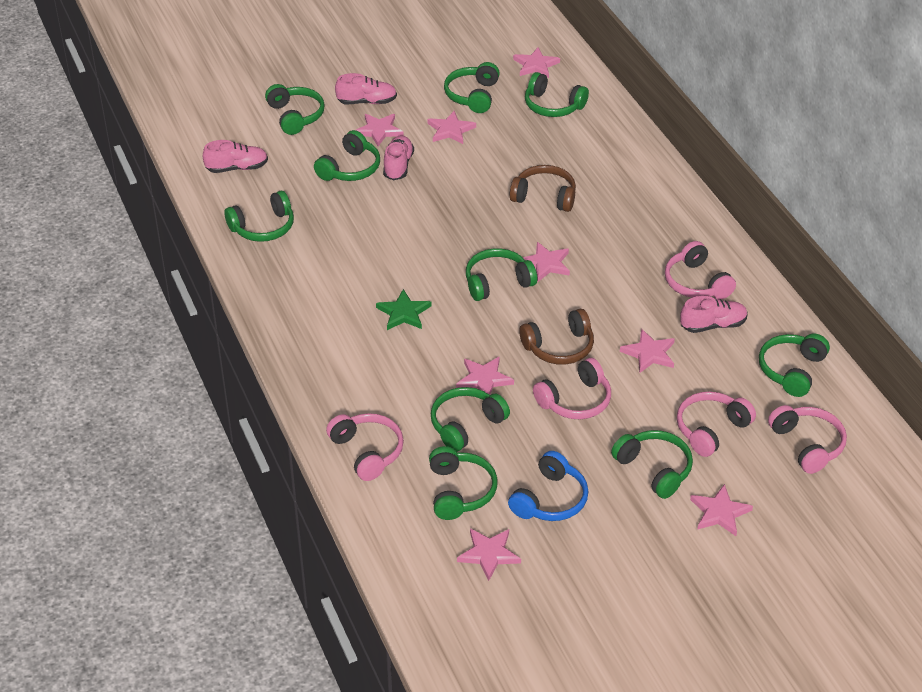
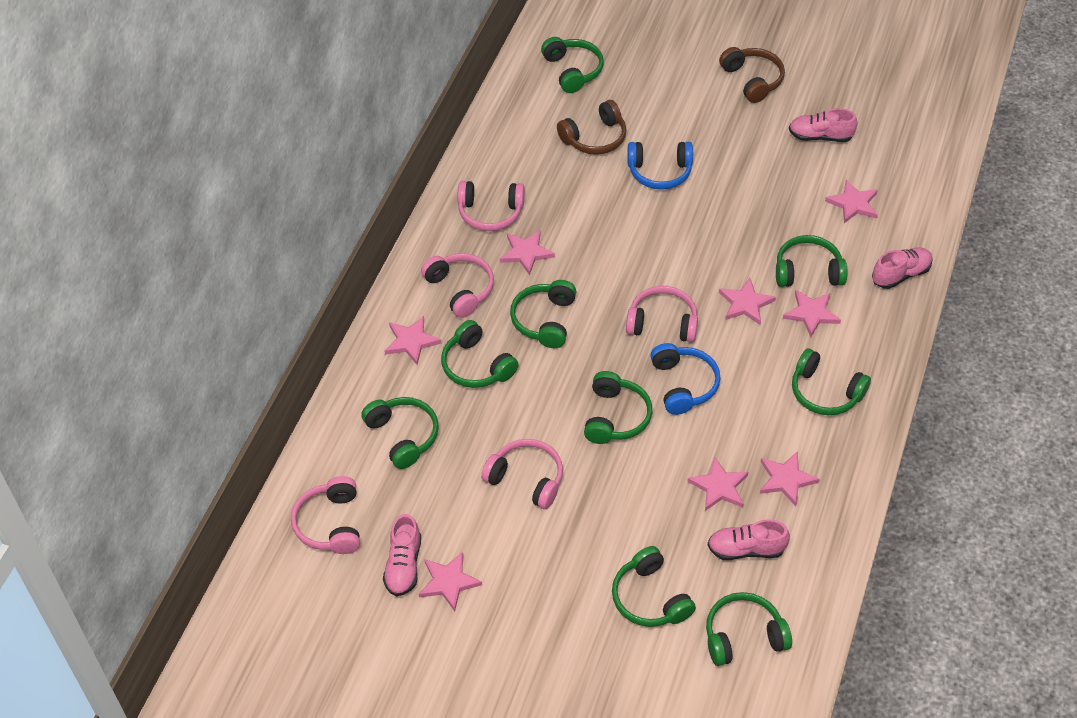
blue headphones: 1 -> 2
green headphones: 10 -> 9
green star: 1 -> 0

